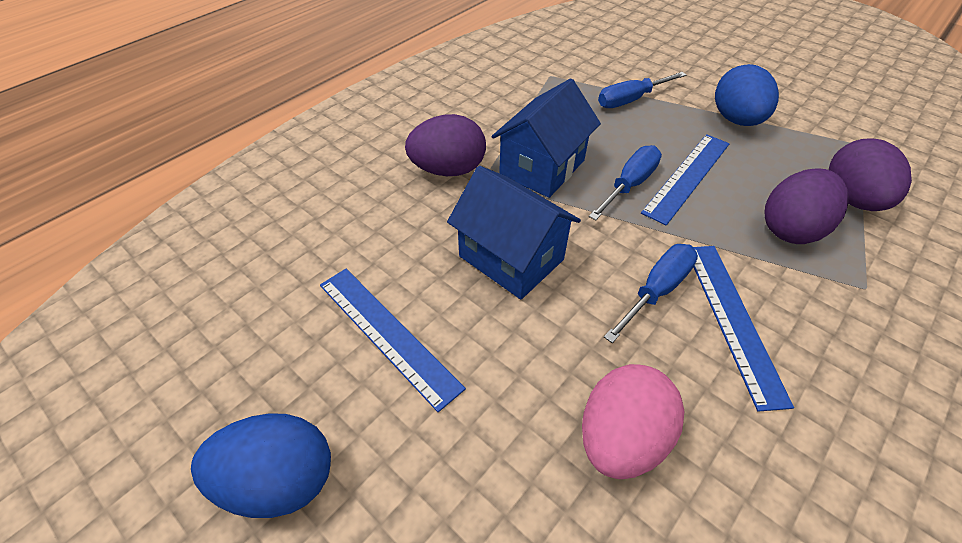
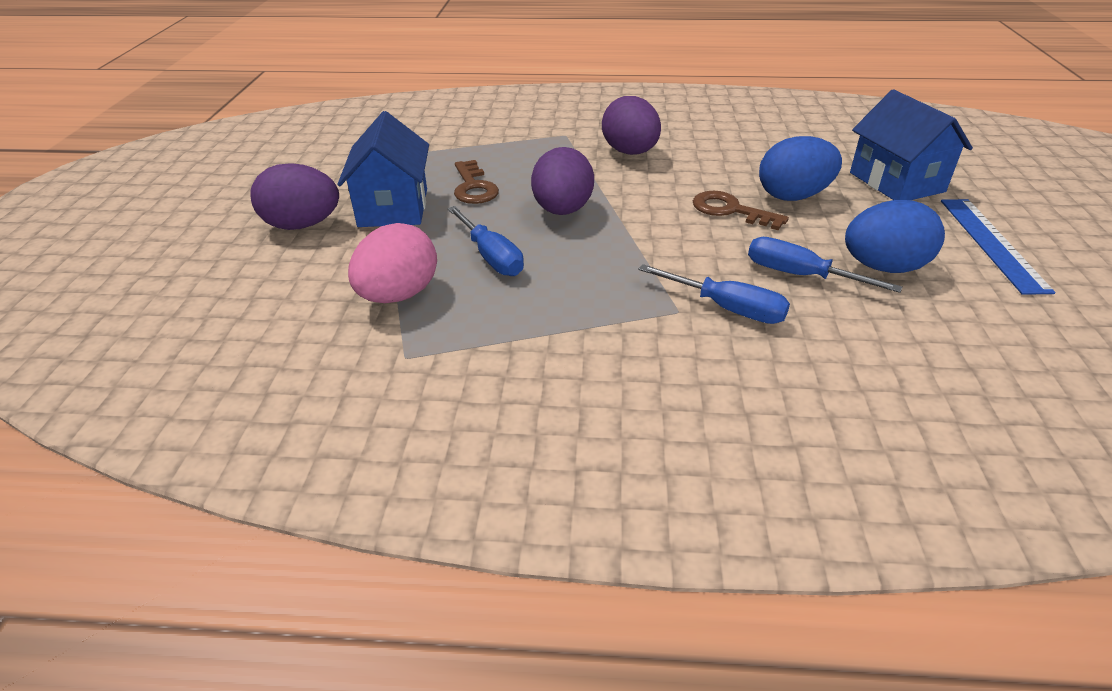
blue ruler: 3 -> 1
brown key: 0 -> 2

